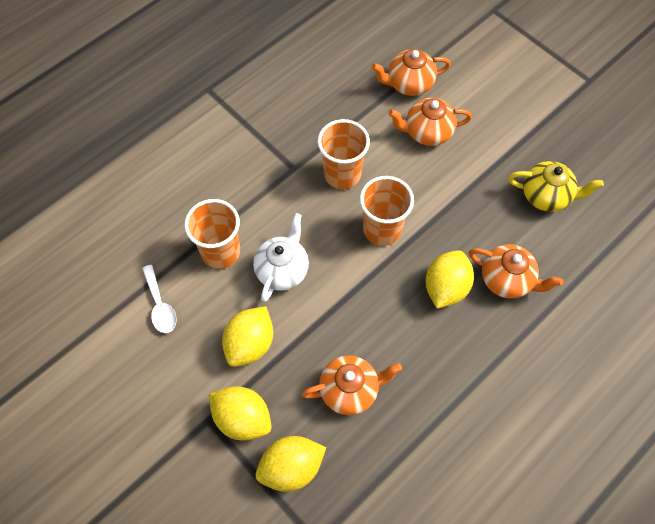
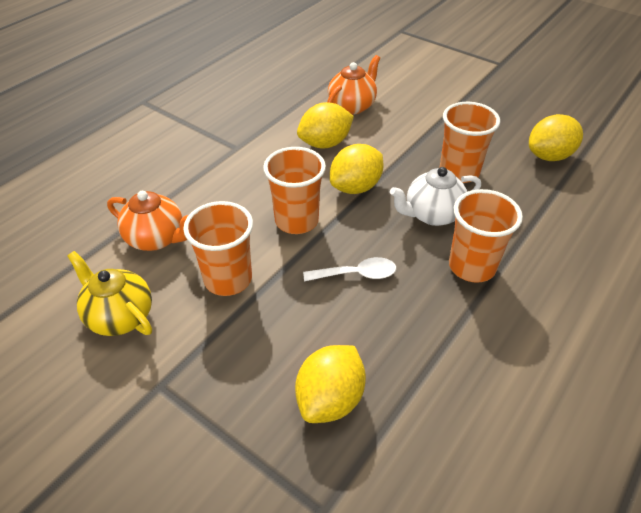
orange cup: 3 -> 4
orange teapot: 4 -> 2

